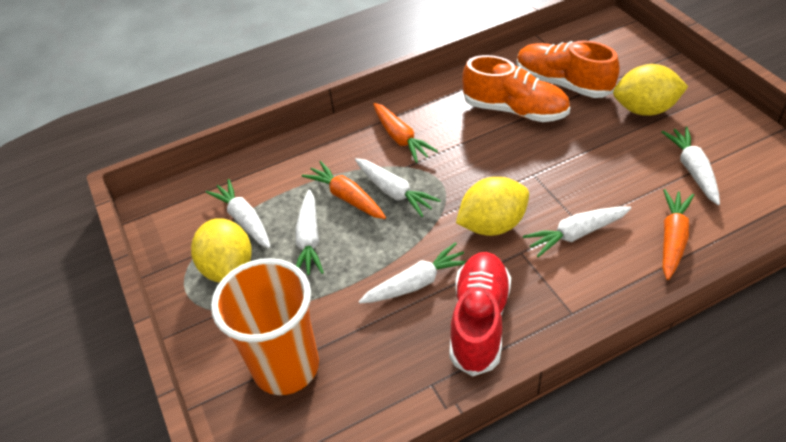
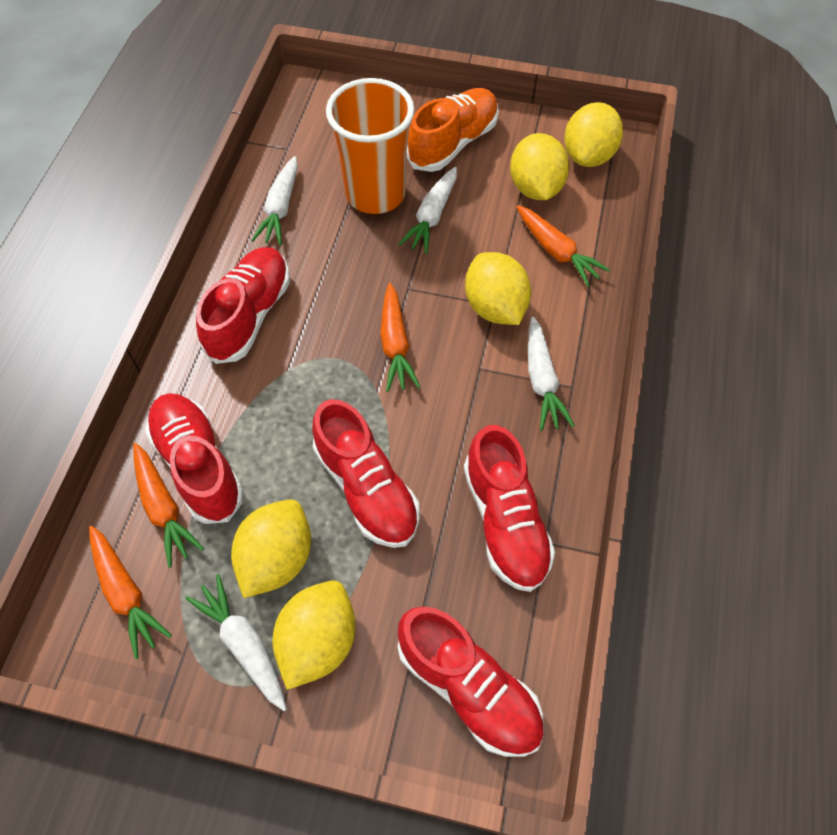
orange carrot: 3 -> 4
orange shoe: 2 -> 1
red shoe: 1 -> 5
white carrot: 6 -> 4
yellow lemon: 3 -> 5

